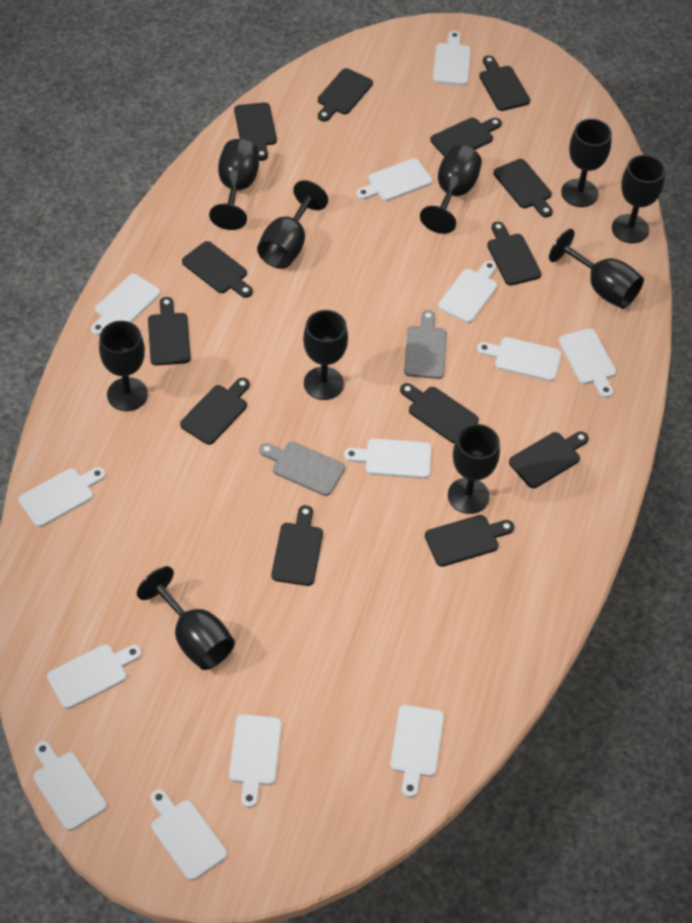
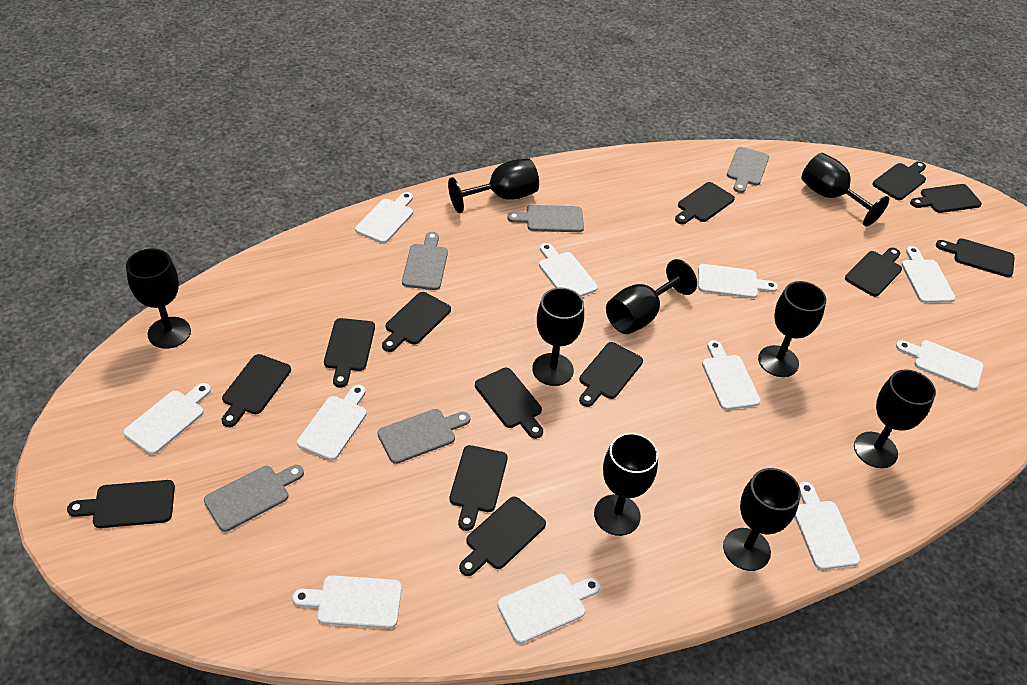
black goblet: 10 -> 9
grey cutting board: 2 -> 5
white cutting board: 13 -> 11

